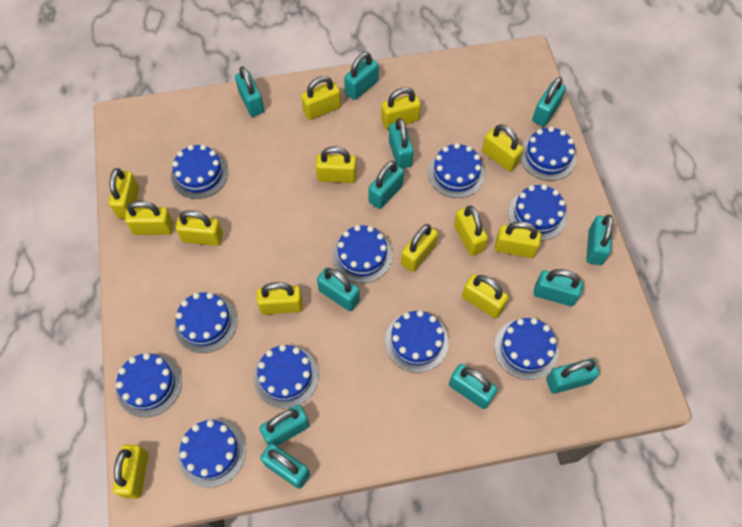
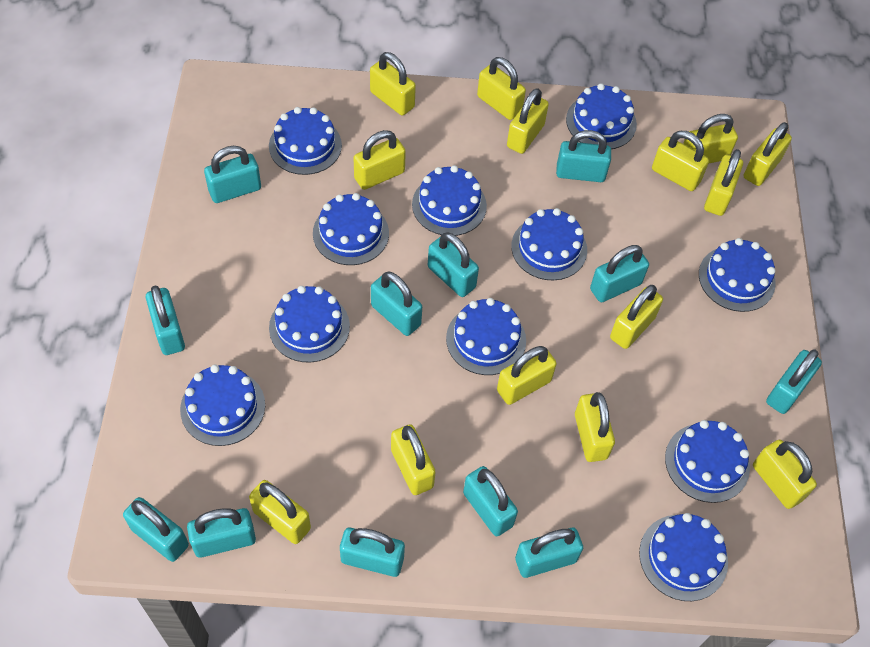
yellow padlock: 13 -> 14

